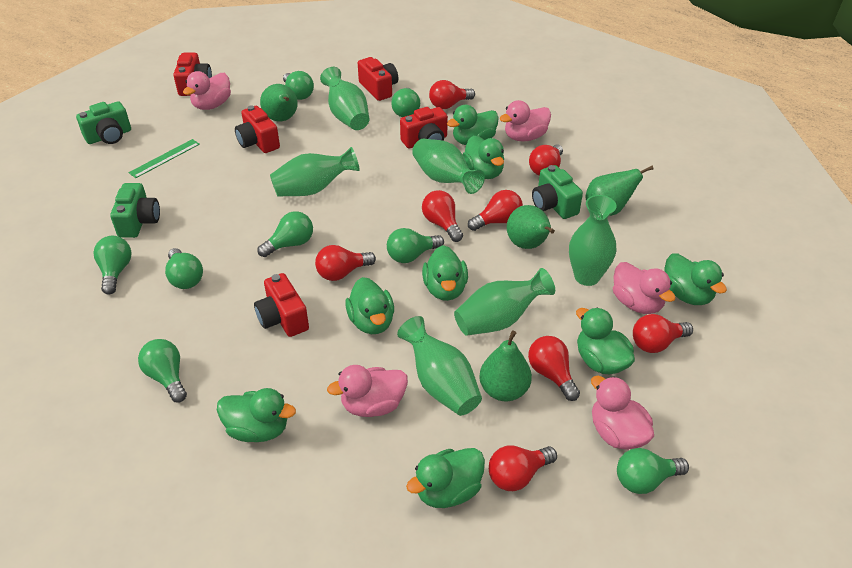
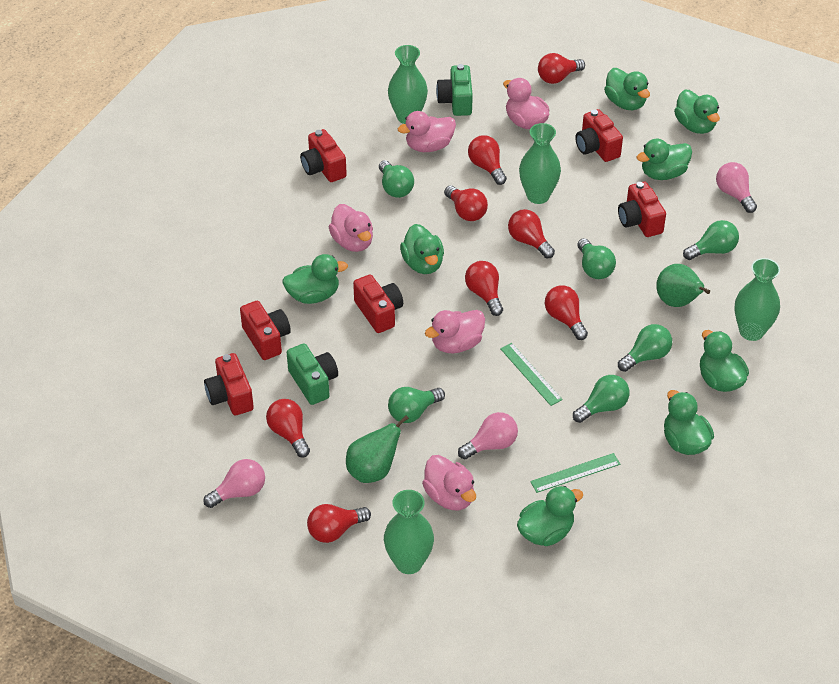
green camera: 3 -> 2
green light bulb: 8 -> 6
green pear: 4 -> 2
green ruler: 1 -> 2
green vase: 6 -> 4
pink light bulb: 0 -> 3
red camera: 5 -> 6

